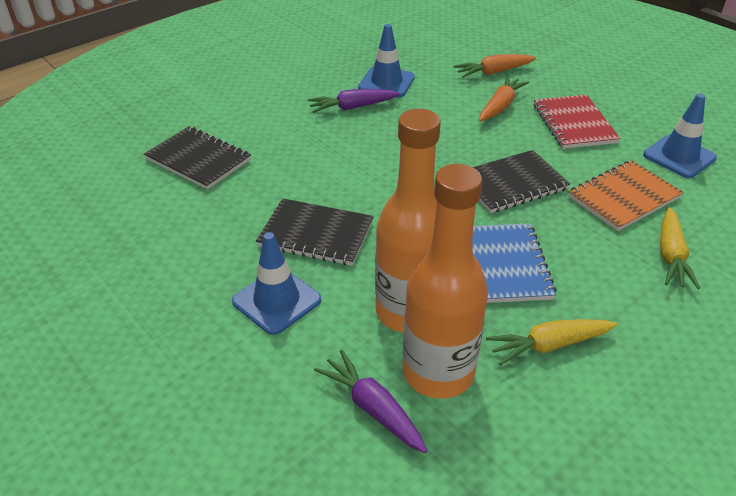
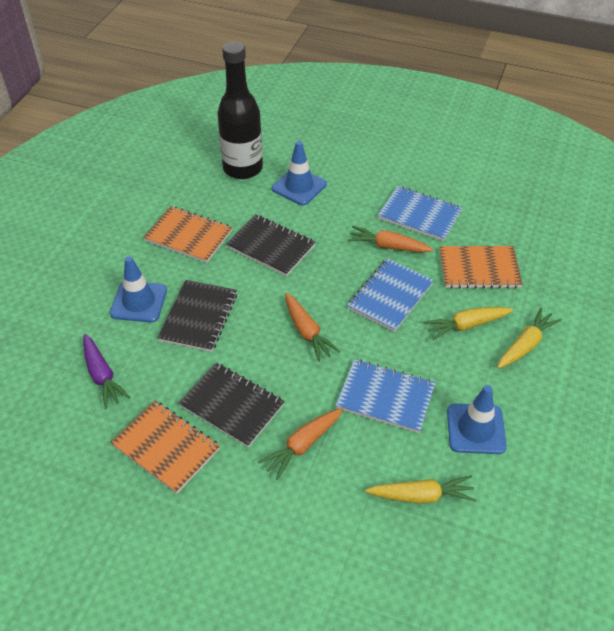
black bottle: 0 -> 1
blue notebook: 1 -> 3
orange bottle: 2 -> 0
orange carrot: 2 -> 3
orange notebook: 1 -> 3
purple carrot: 2 -> 1
red notebook: 1 -> 0
yellow carrot: 2 -> 3

